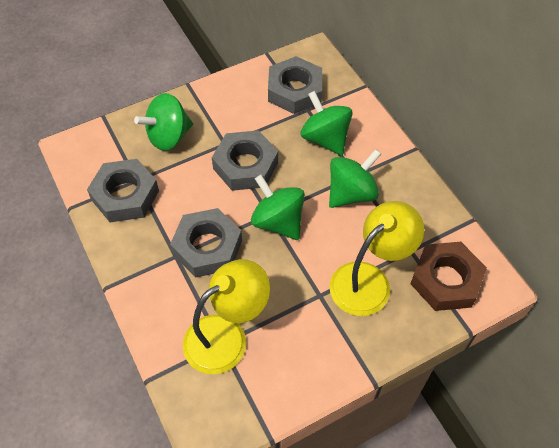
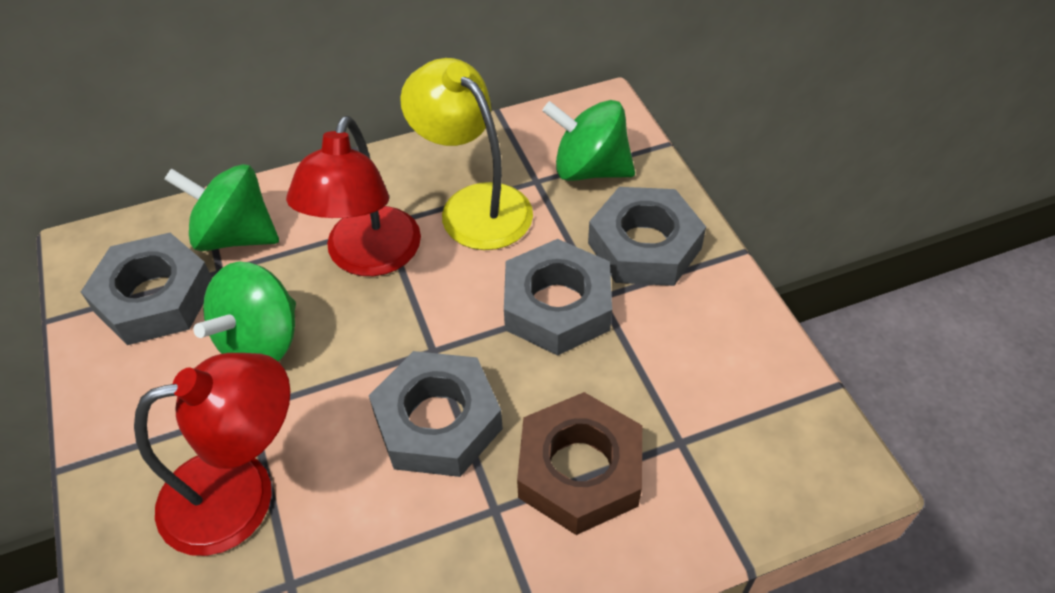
green spinning top: 4 -> 3
red lamp: 0 -> 2
yellow lamp: 2 -> 1

